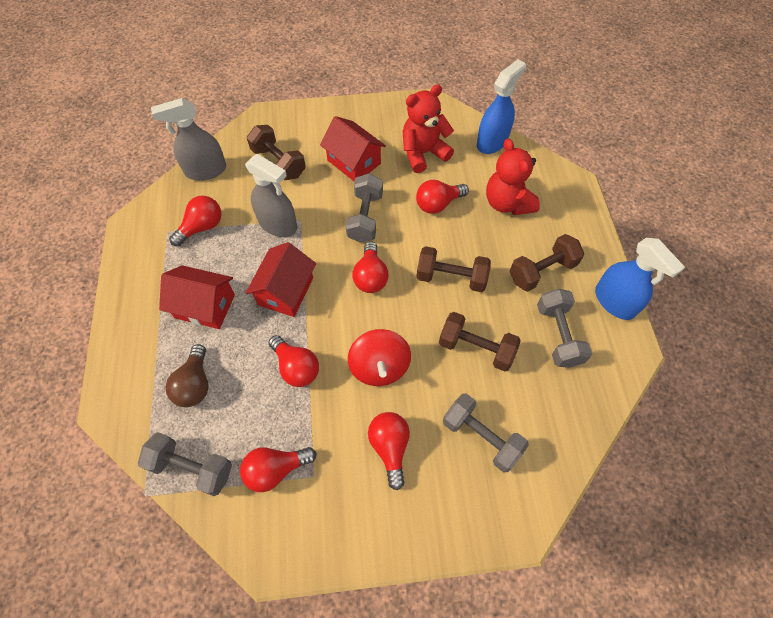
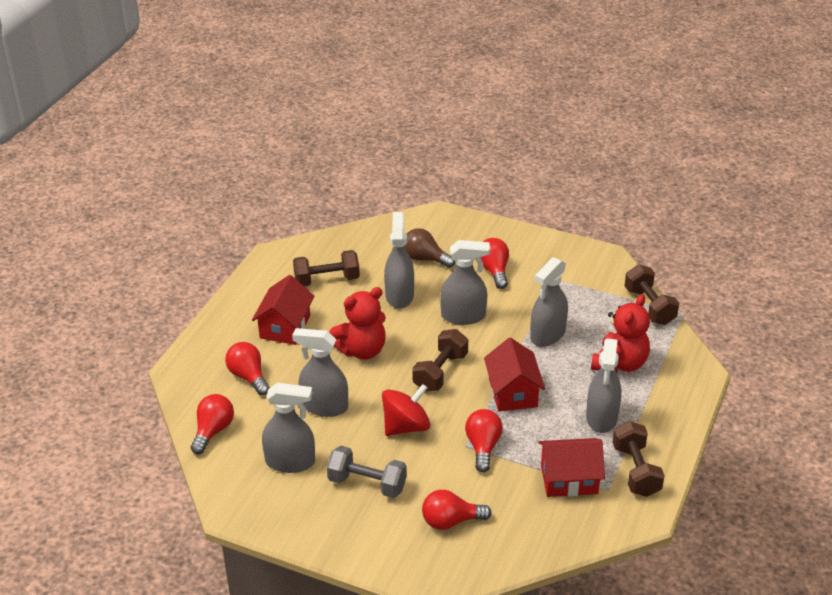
blue spray bottle: 2 -> 0
grey dumbbell: 4 -> 1
grey spray bottle: 2 -> 6
red light bulb: 6 -> 5

